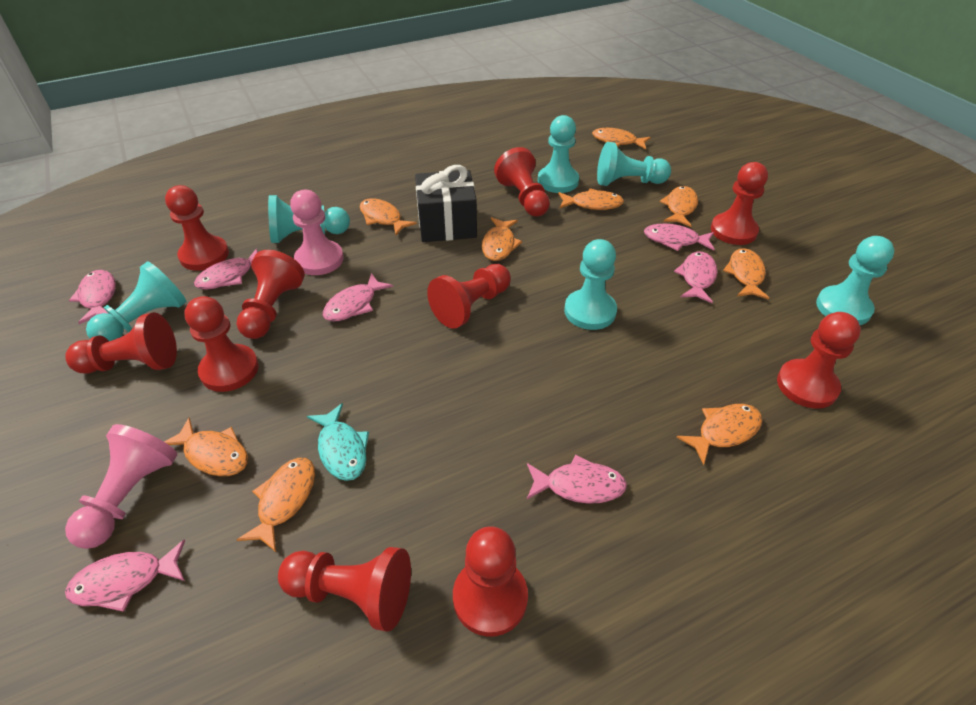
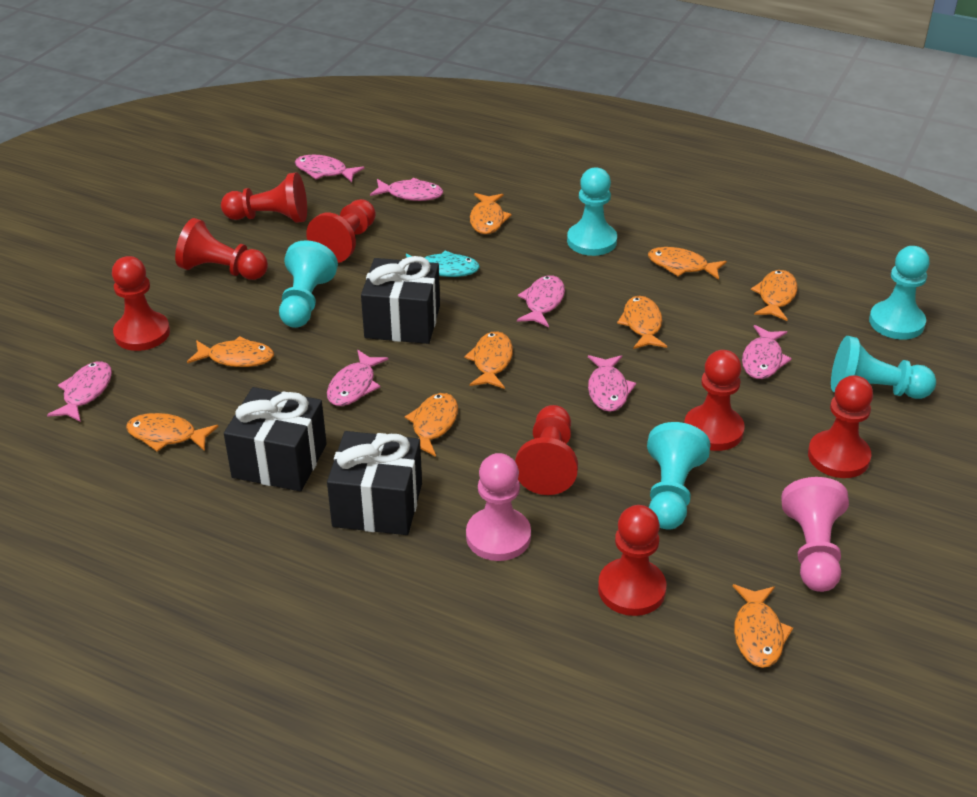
black gift: 1 -> 3
red pawn: 10 -> 8
turquoise pawn: 6 -> 5

